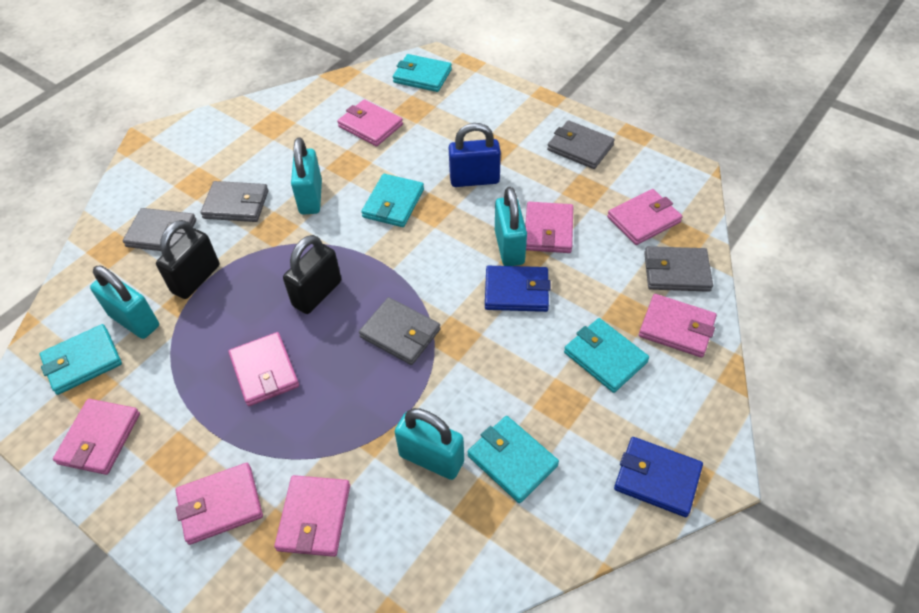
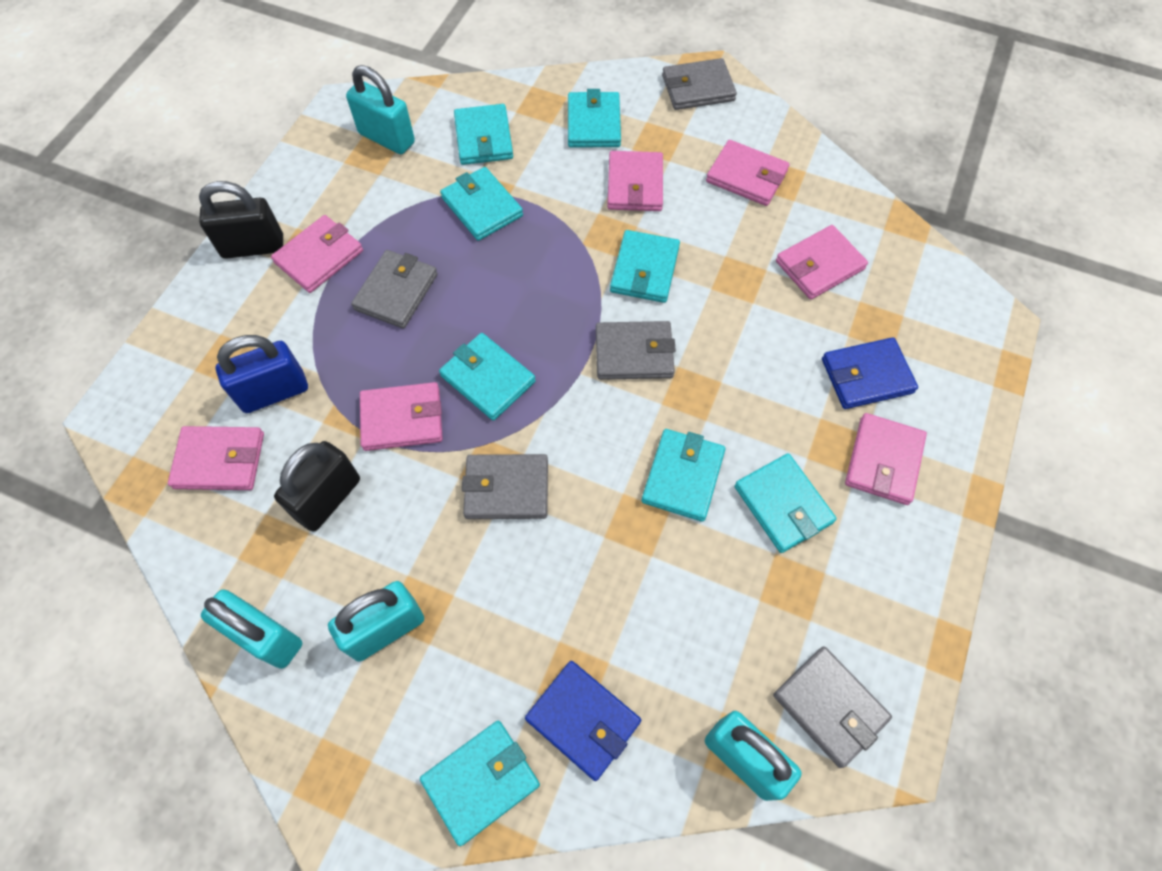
pink wallet: 8 -> 7
turquoise wallet: 5 -> 8

